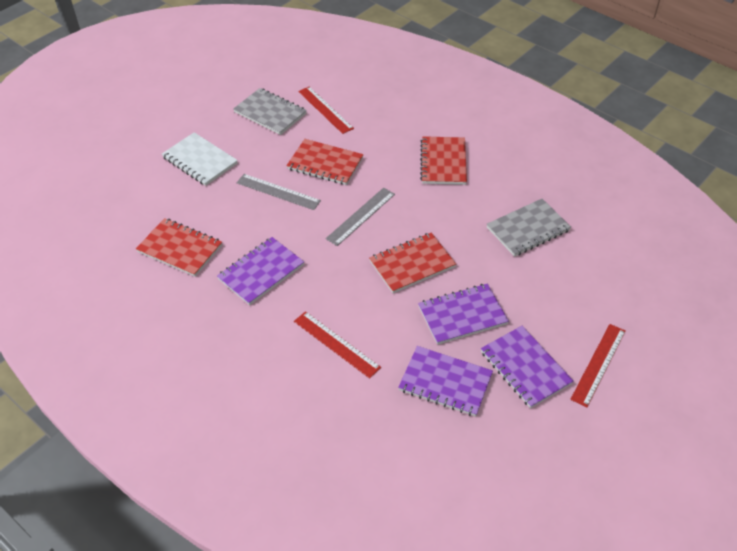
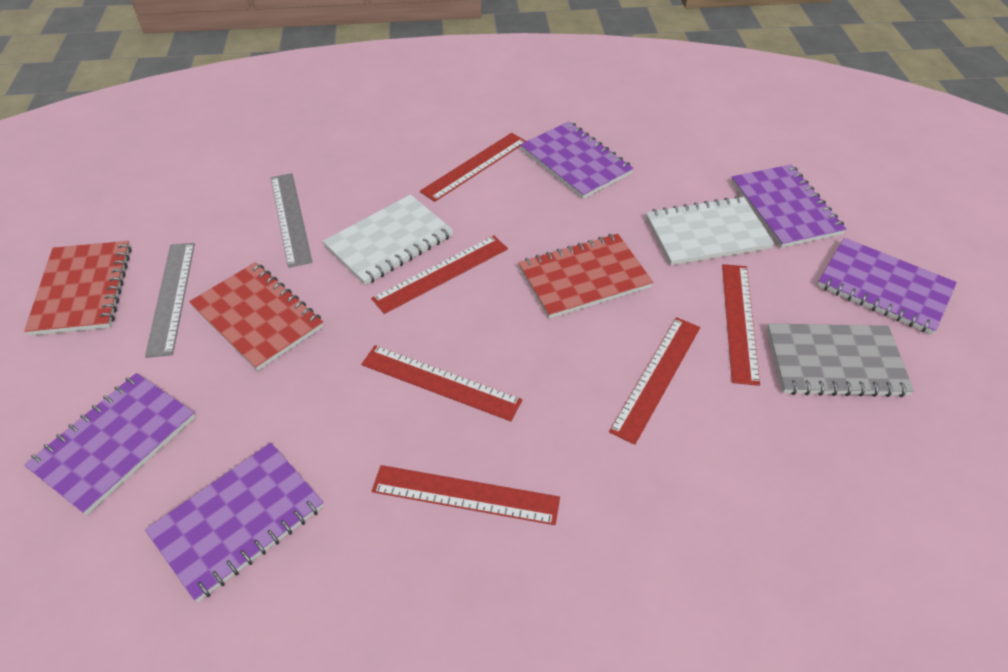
grey notebook: 2 -> 1
purple notebook: 4 -> 5
red notebook: 4 -> 3
red ruler: 3 -> 6
white notebook: 1 -> 2

